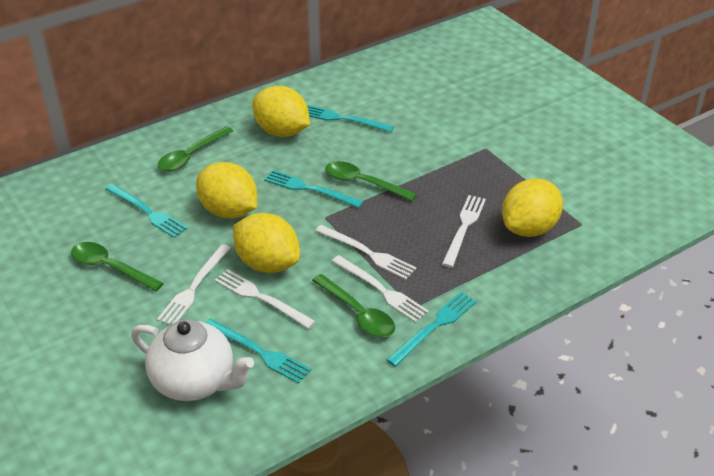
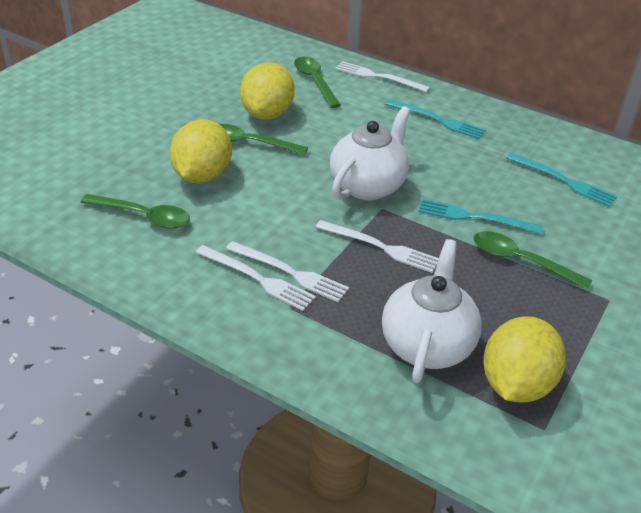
turquoise fork: 5 -> 3
white fork: 5 -> 4
white teapot: 1 -> 2
yellow lemon: 4 -> 3

